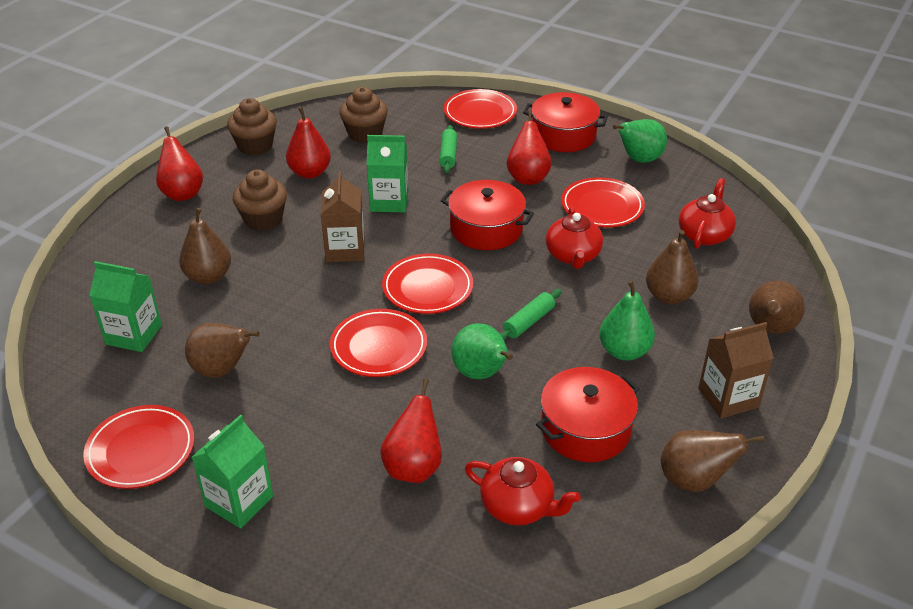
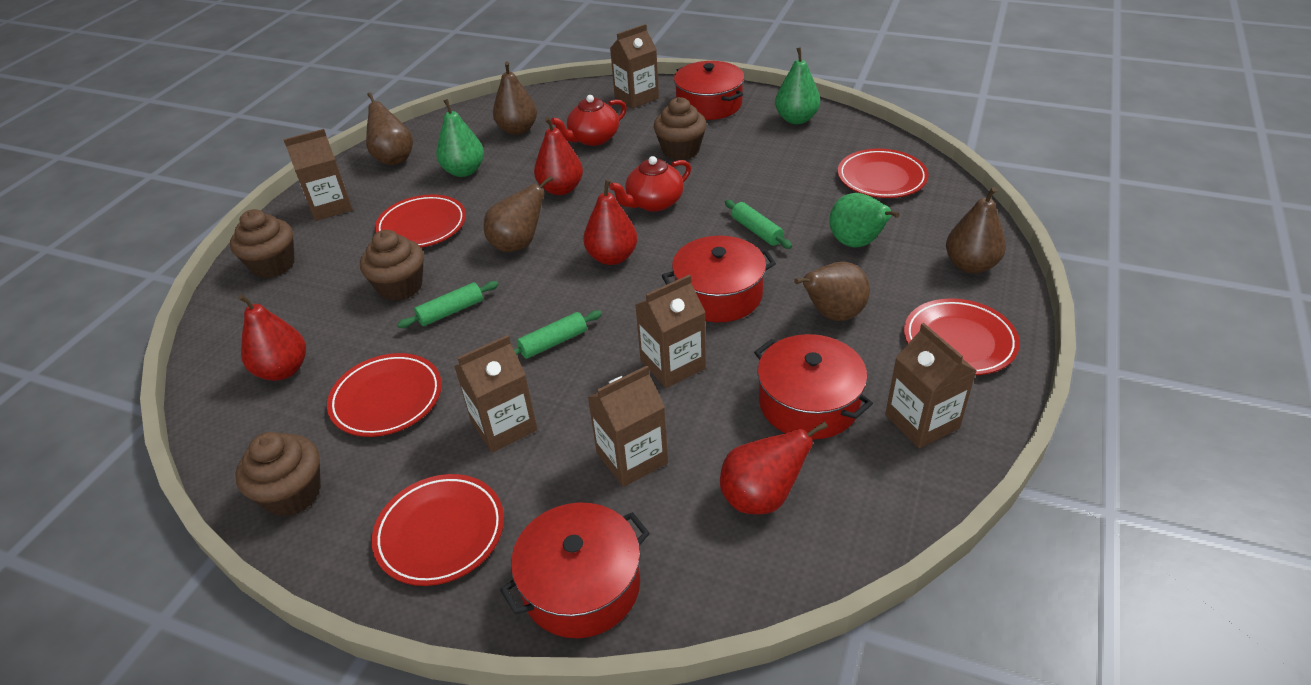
brown carton: 2 -> 6
brown cupcake: 3 -> 4
green carton: 3 -> 0
green rolling pin: 2 -> 3
red pot: 3 -> 4
red teapot: 3 -> 2

